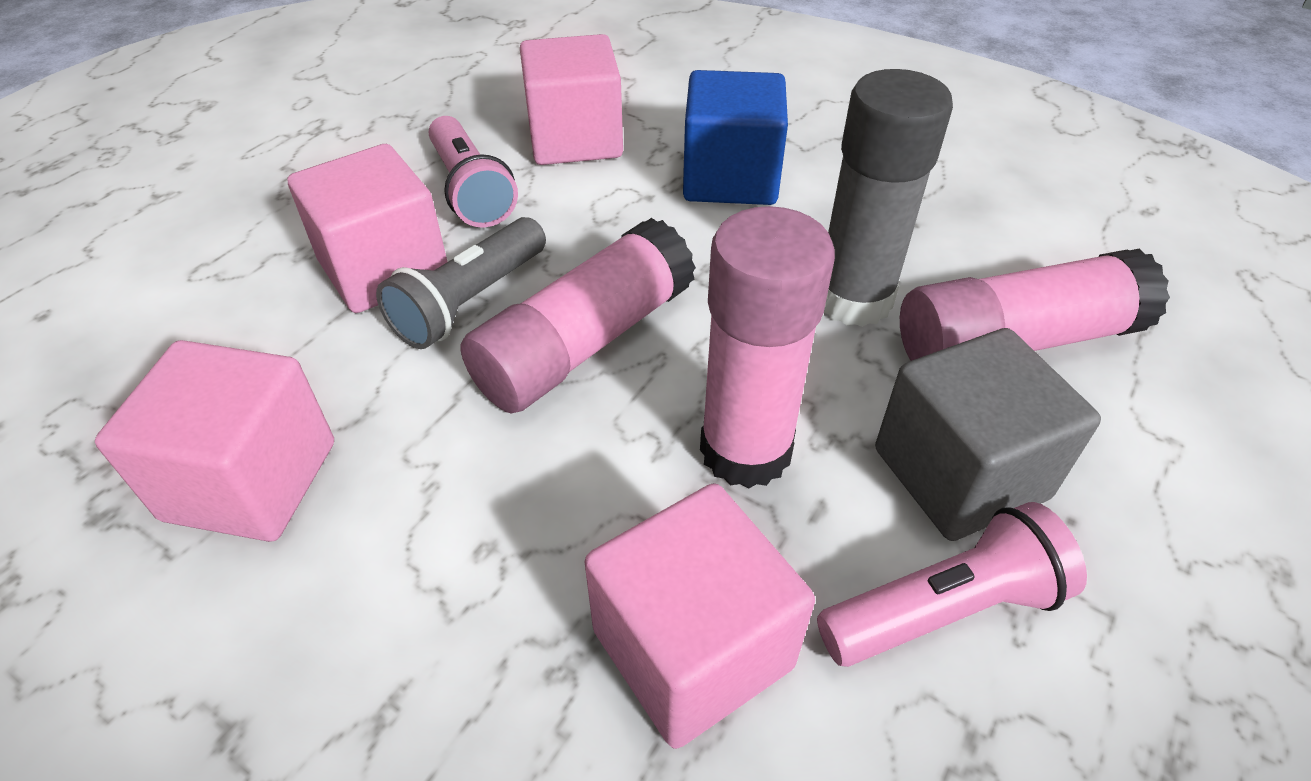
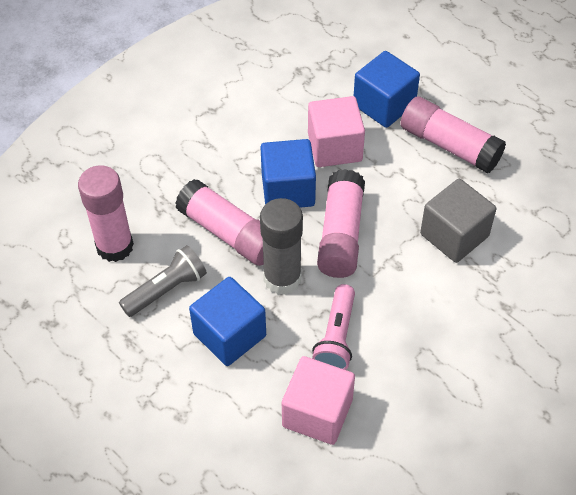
blue cube: 1 -> 3
pink cube: 4 -> 2
pink flashlight: 2 -> 1
pink glue stick: 3 -> 4

